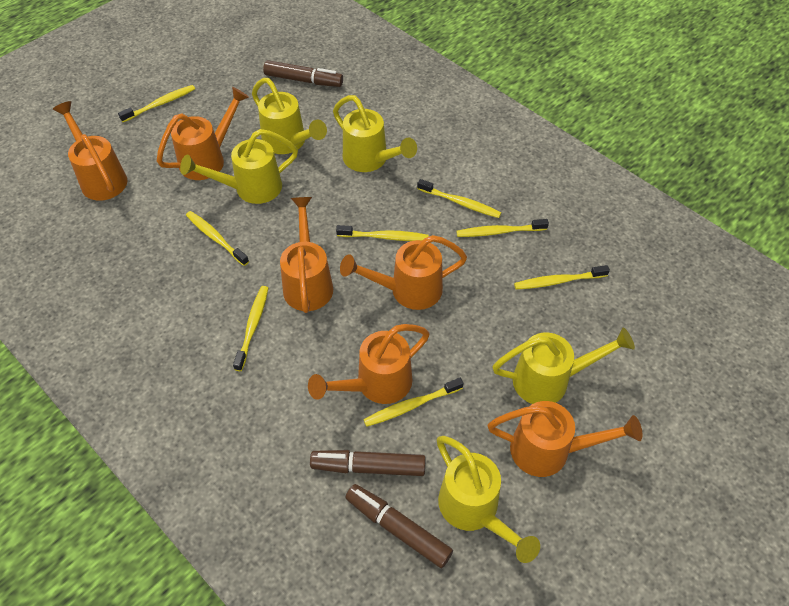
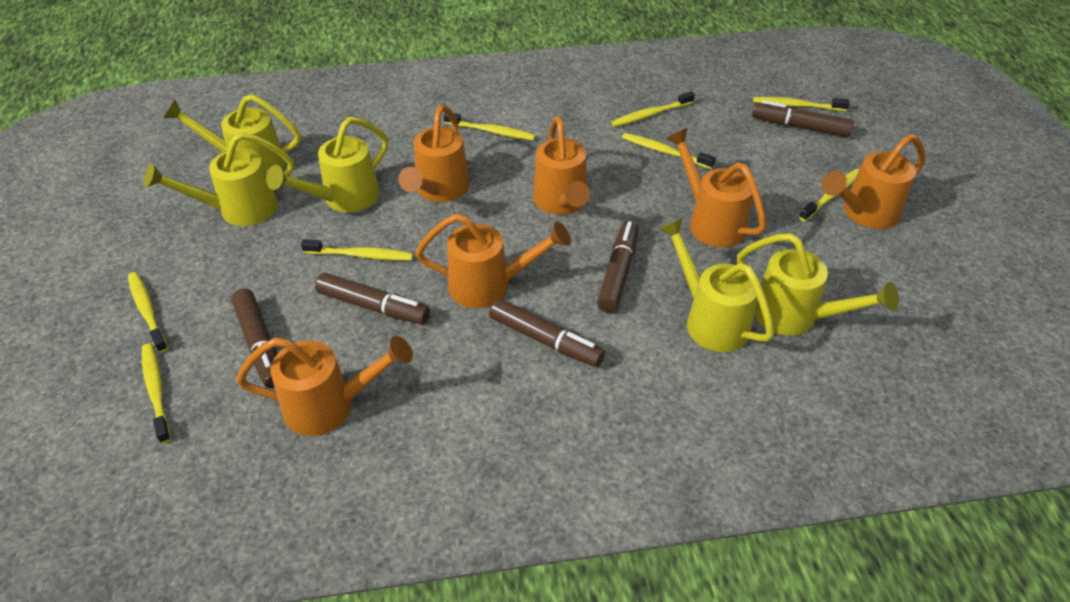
brown marker: 3 -> 5

